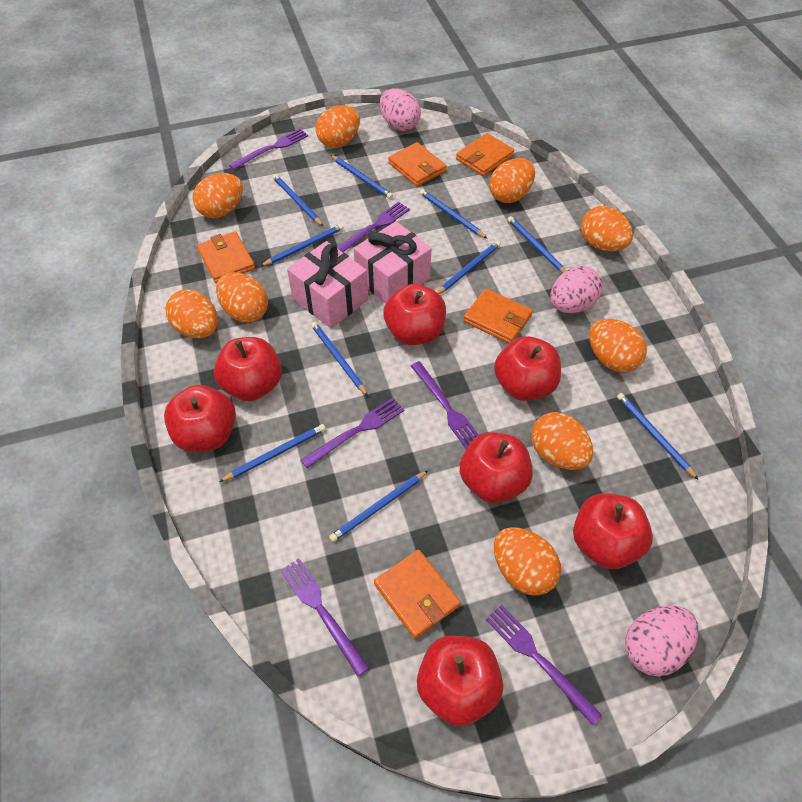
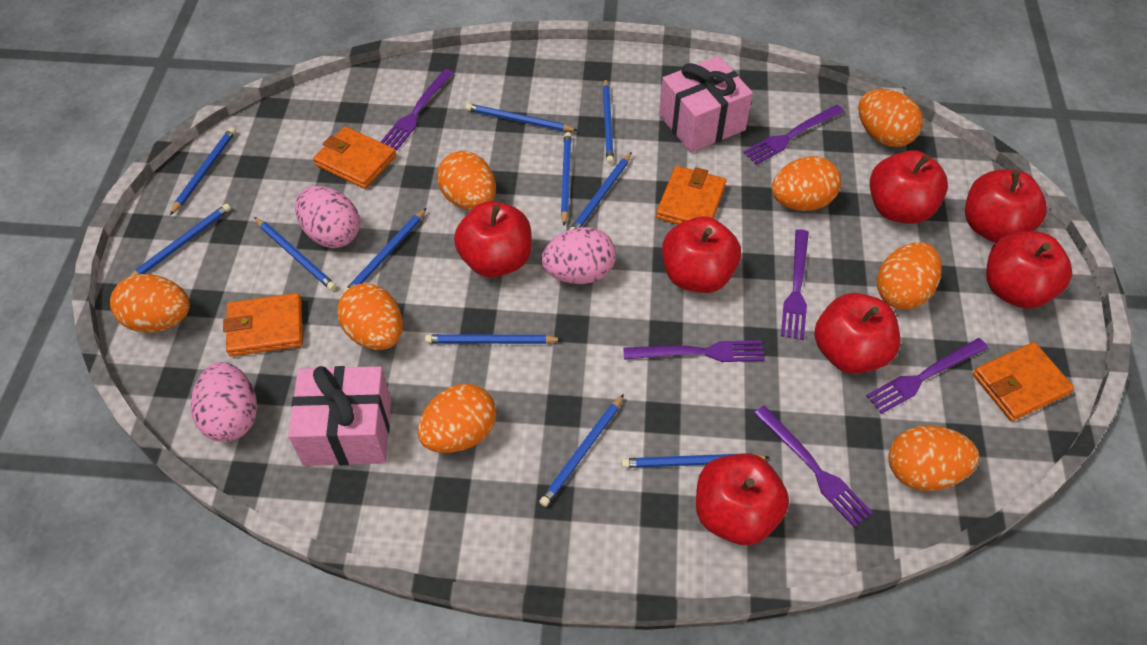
blue pencil: 10 -> 11
orange egg: 9 -> 8
orange wallet: 5 -> 4

